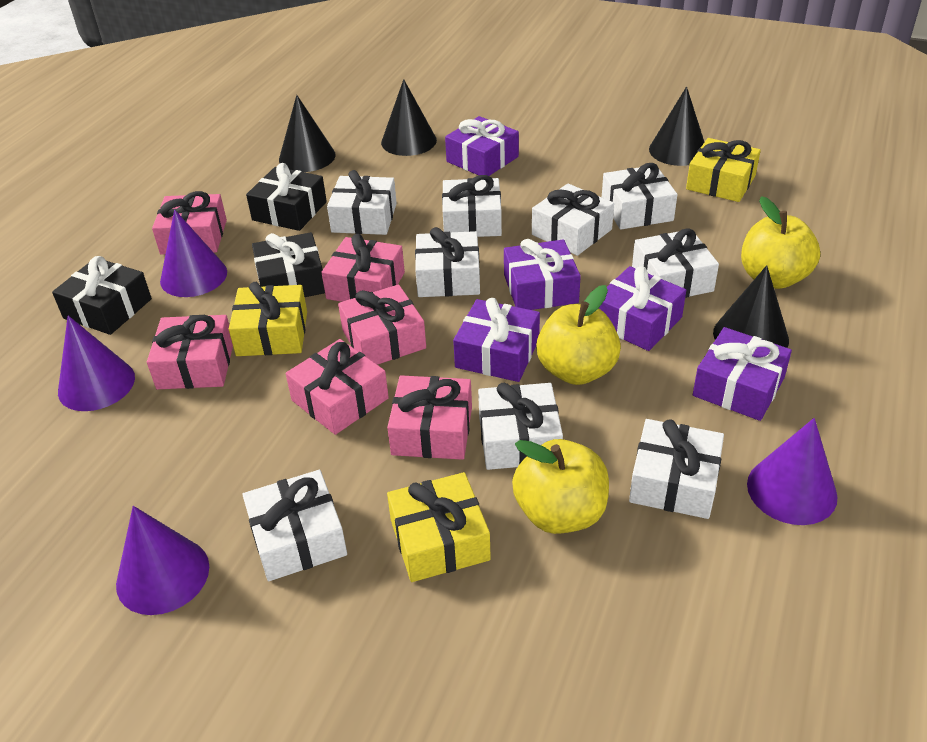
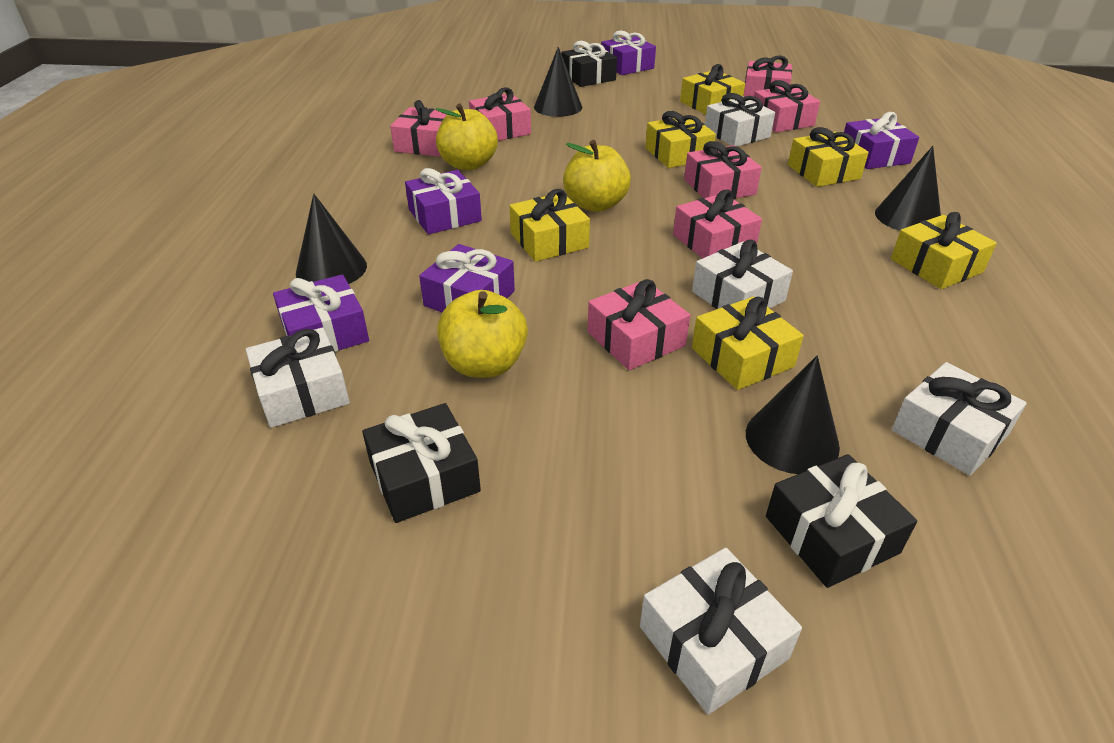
pink gift: 6 -> 7
purple cone: 4 -> 0
white gift: 9 -> 5
yellow gift: 3 -> 6

